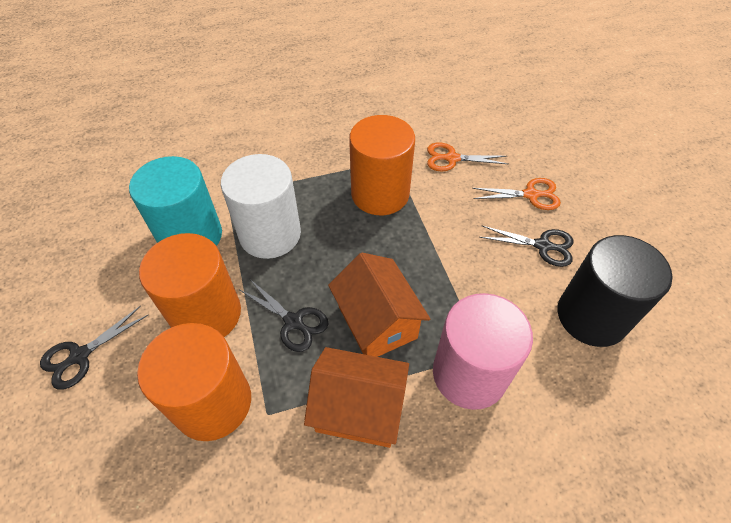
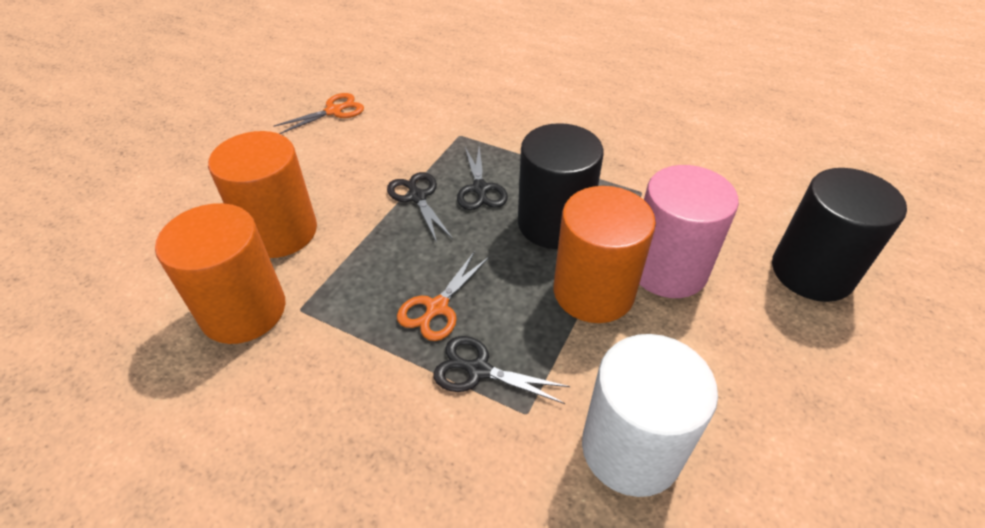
black cylinder: 1 -> 2
orange house: 2 -> 0
turquoise cylinder: 1 -> 0

